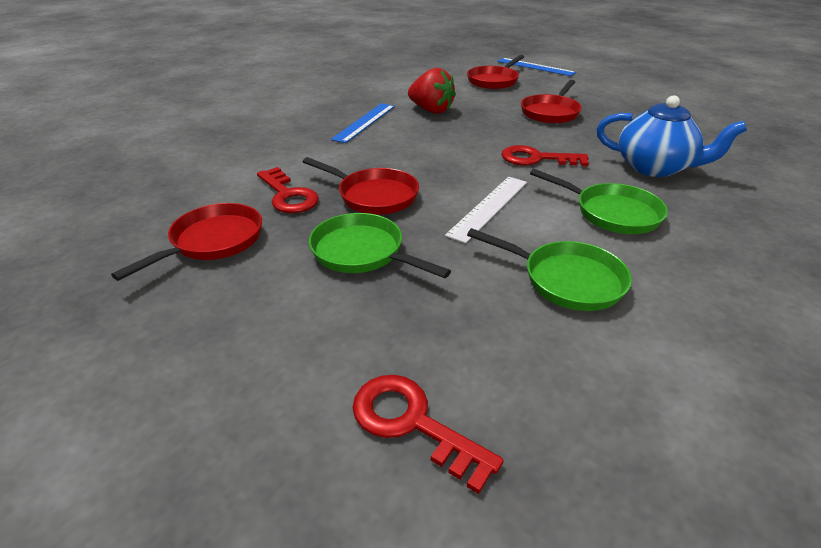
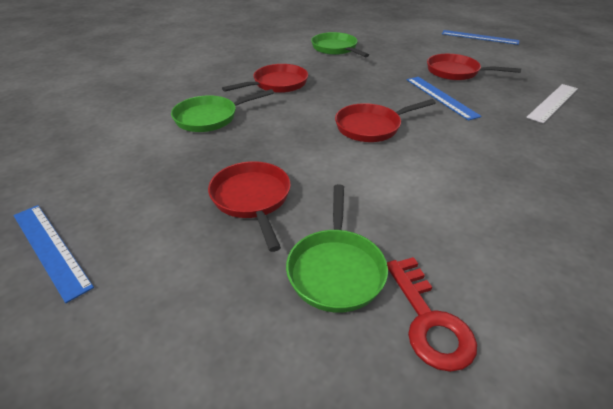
blue ruler: 2 -> 3
blue teapot: 1 -> 0
red key: 3 -> 1
red strawberry: 1 -> 0

